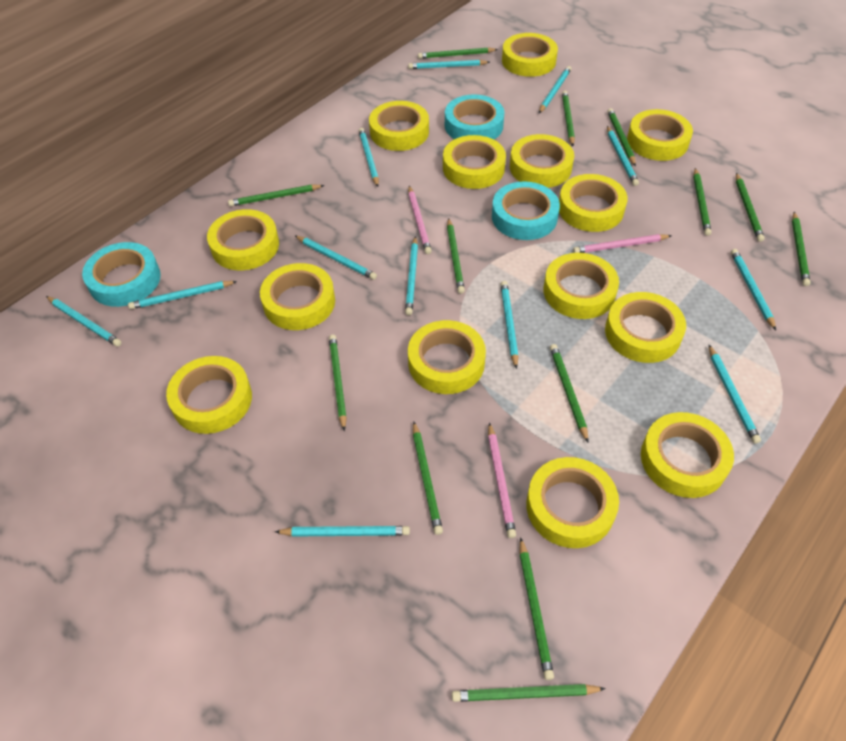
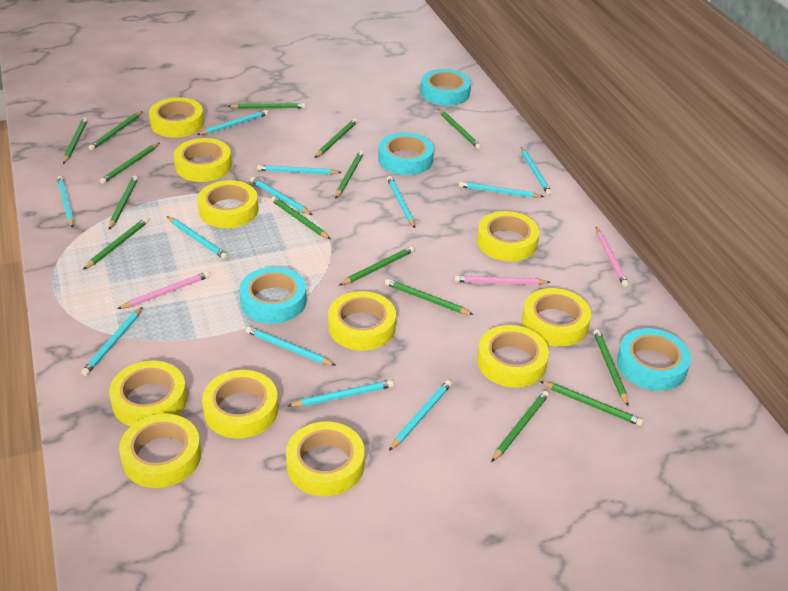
green pencil: 13 -> 15
turquoise tape: 3 -> 4
yellow tape: 14 -> 11

